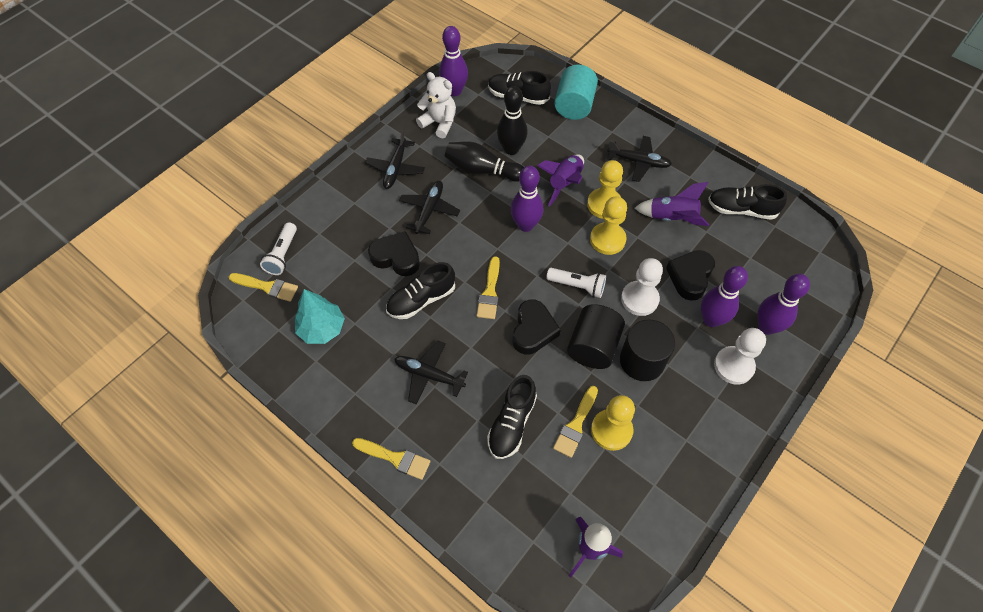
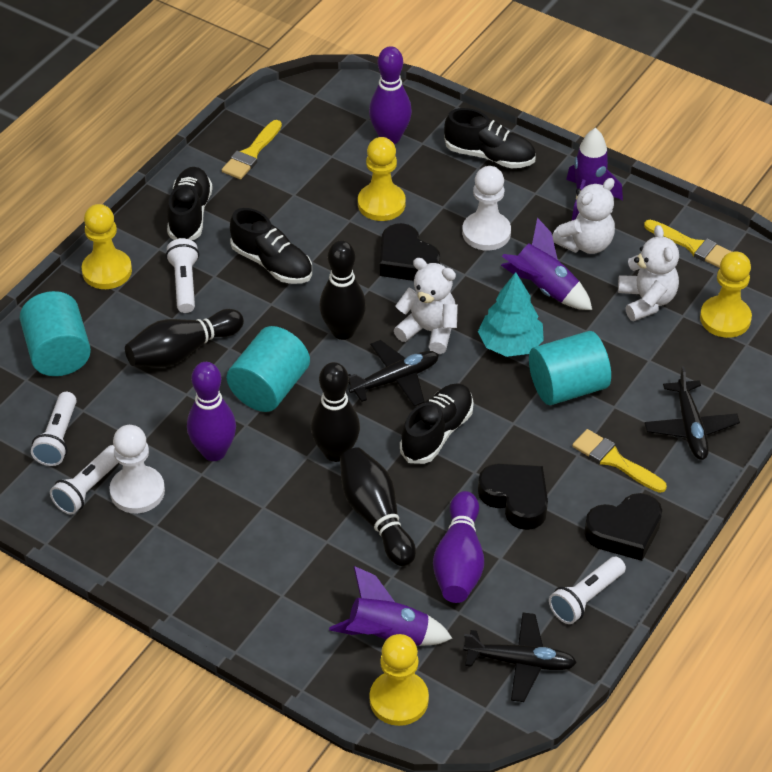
black bowling pin: 2 -> 4
black cylinder: 2 -> 0
black plane: 4 -> 3
purple bowling pin: 4 -> 3
turquoise cylinder: 1 -> 3
white flashlight: 2 -> 4
white teddy bear: 1 -> 3
yellow brush: 4 -> 3
yellow pawn: 3 -> 4

